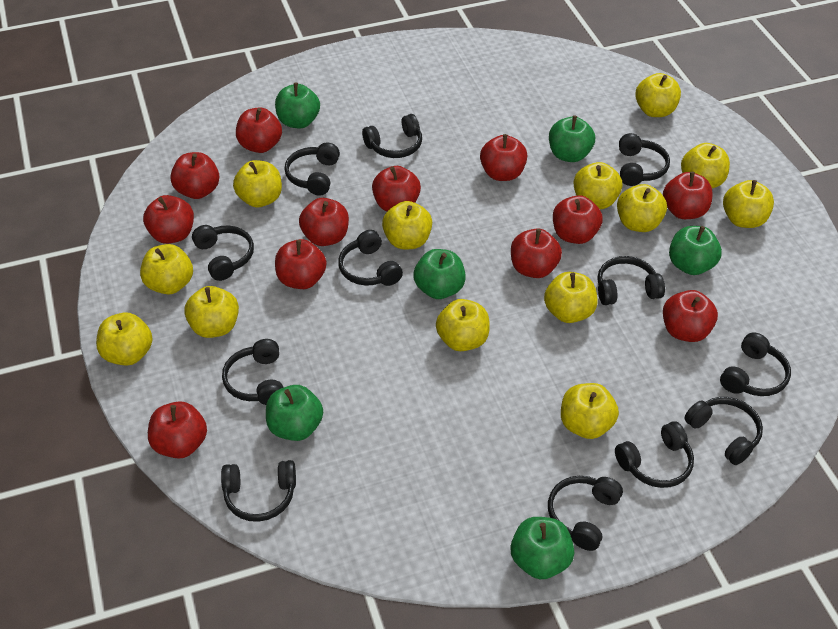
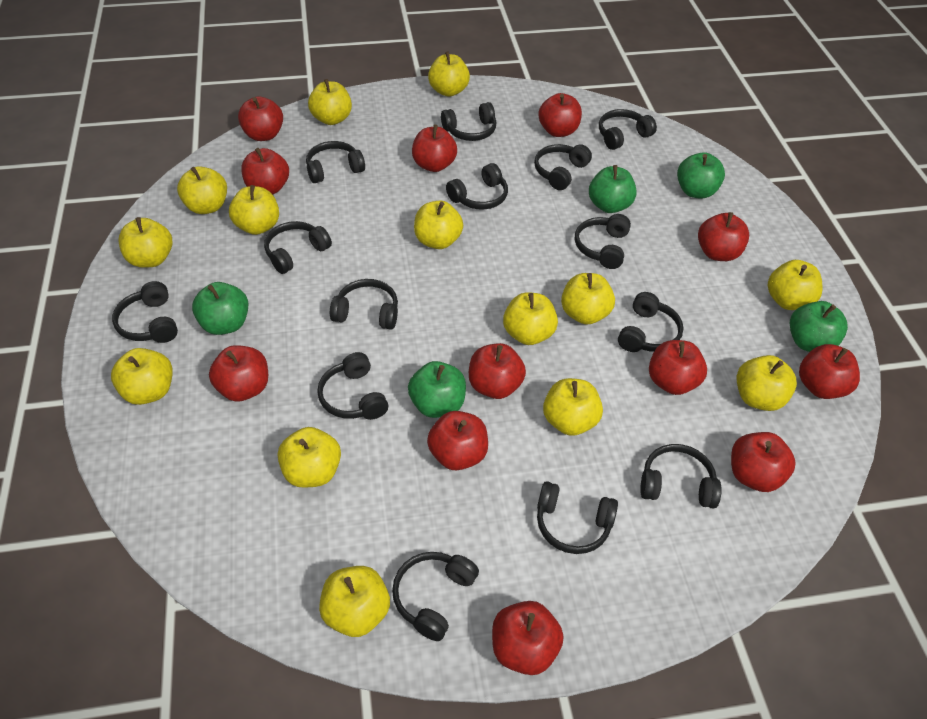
black headphones: 12 -> 14
green apple: 6 -> 5
yellow apple: 13 -> 14

